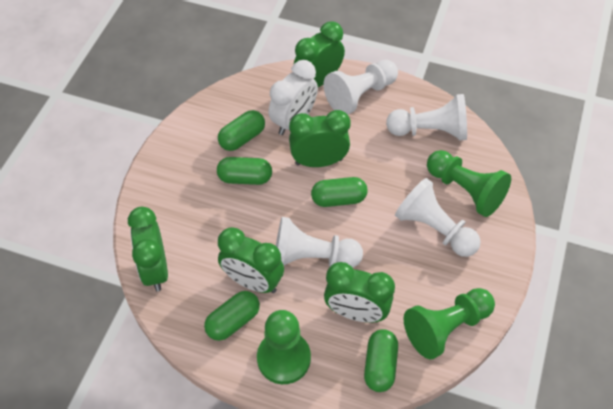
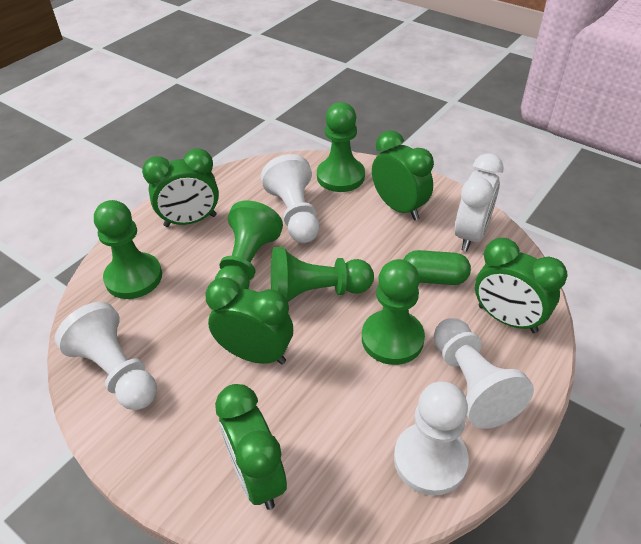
green capsule: 5 -> 1
green pawn: 3 -> 5

